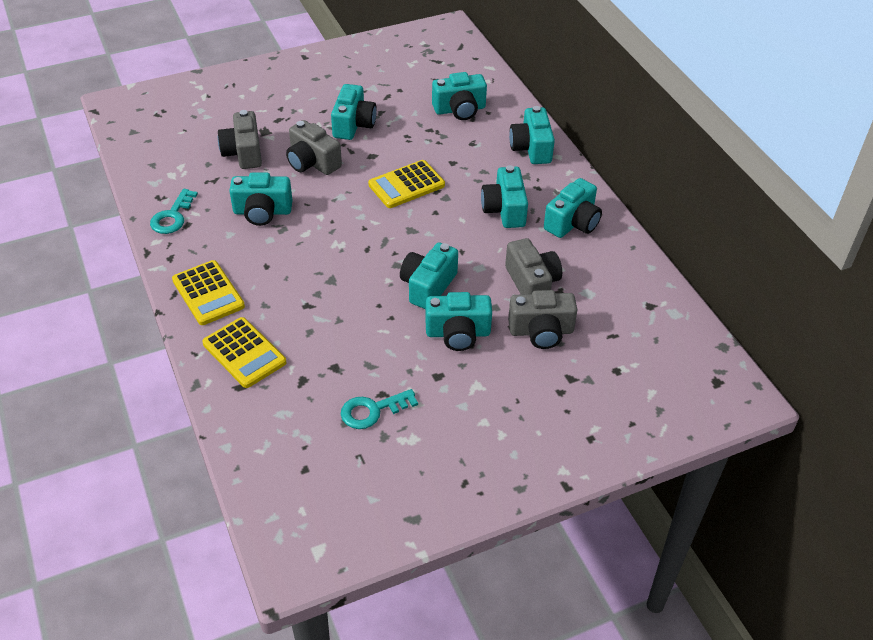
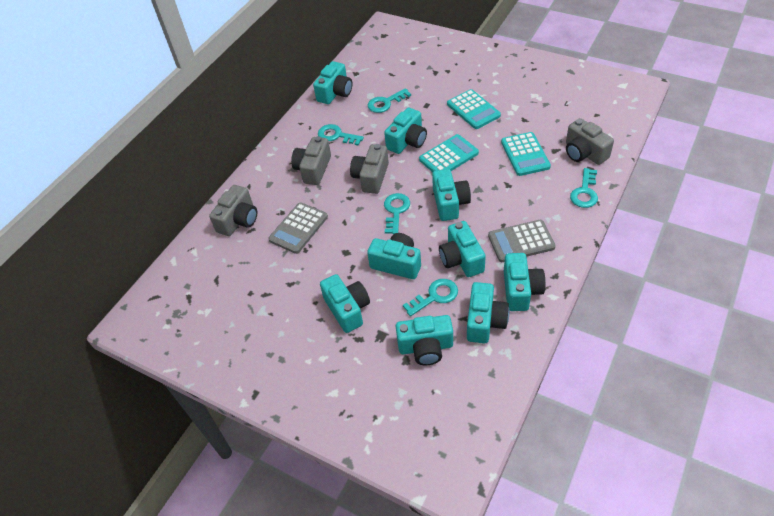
grey calculator: 0 -> 2
turquoise calculator: 0 -> 3
turquoise camera: 8 -> 9
turquoise key: 2 -> 5
yellow calculator: 3 -> 0

